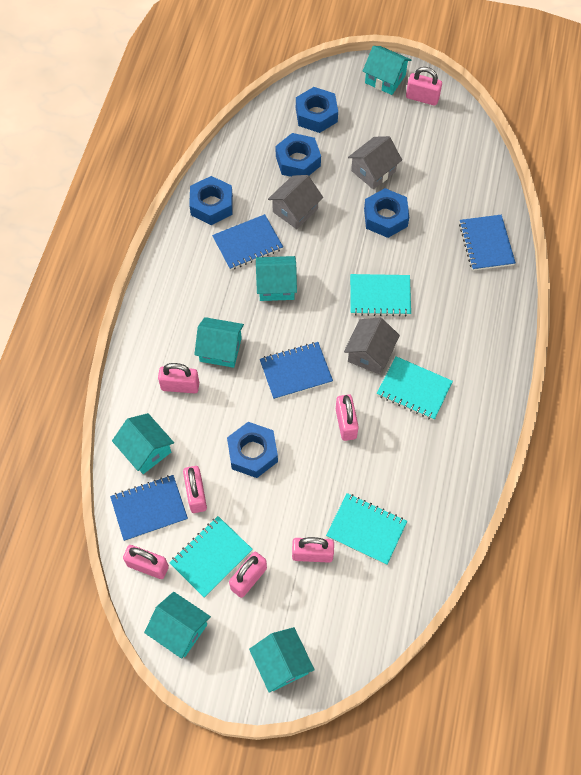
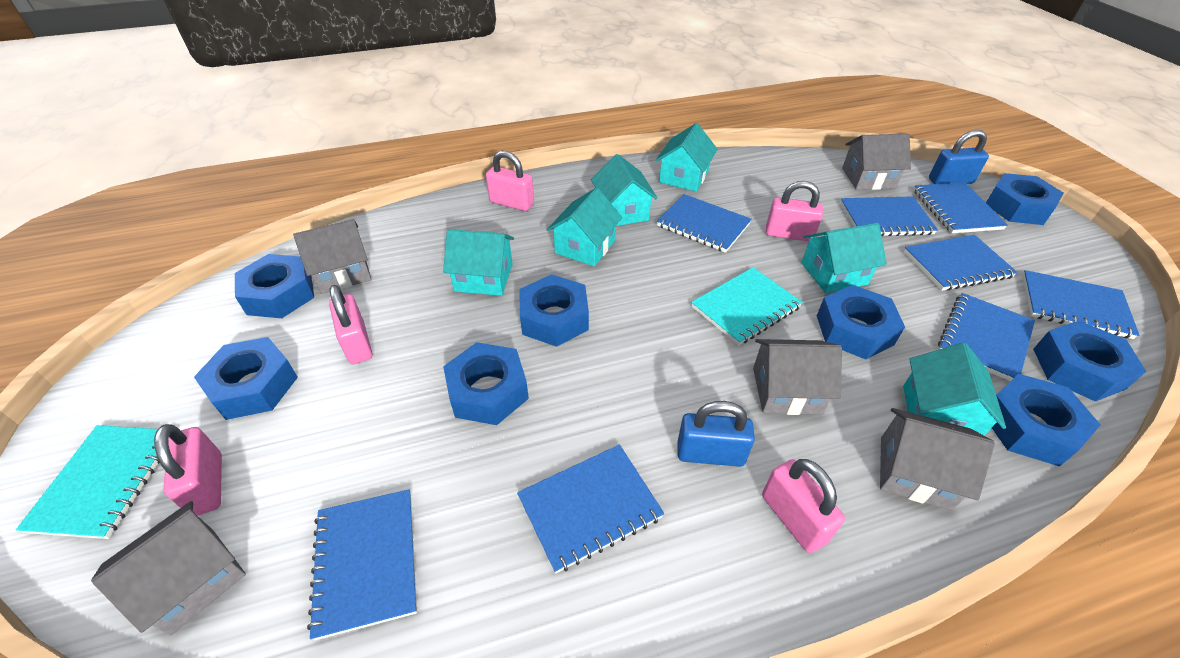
blue notebook: 4 -> 8
blue nut: 5 -> 8
blue padlock: 0 -> 2
grey house: 3 -> 5
pink padlock: 7 -> 5
turquoise notebook: 4 -> 2

